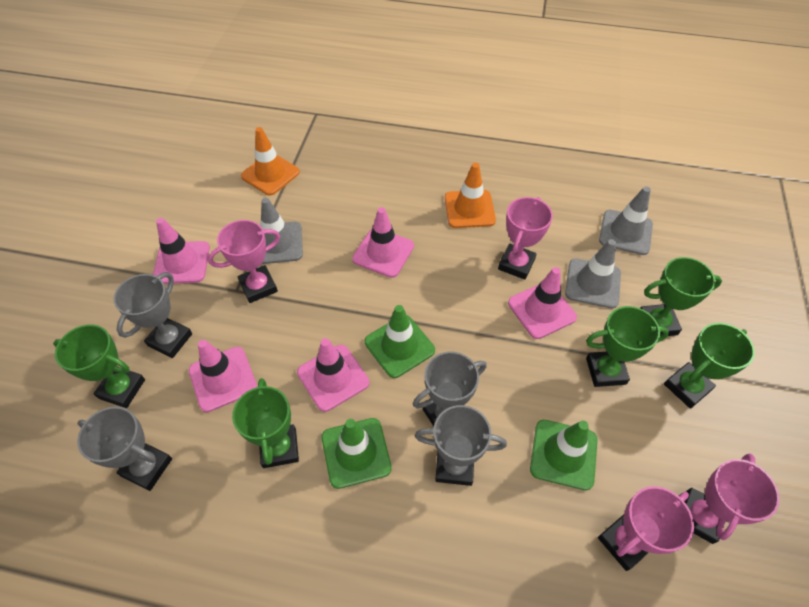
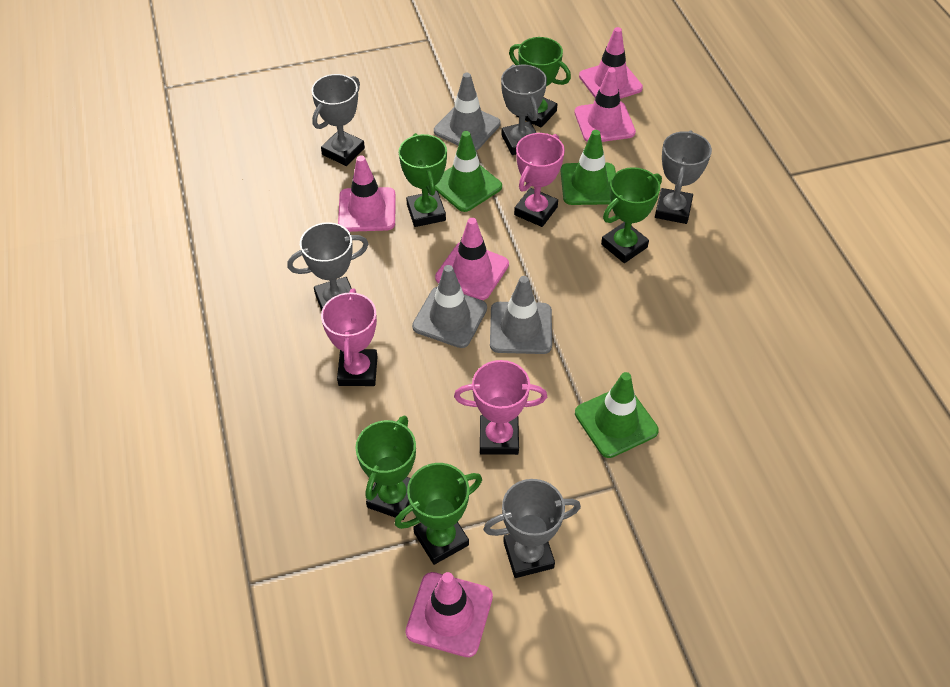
grey trophy: 4 -> 5
orange traffic cone: 2 -> 0
pink trophy: 4 -> 3

